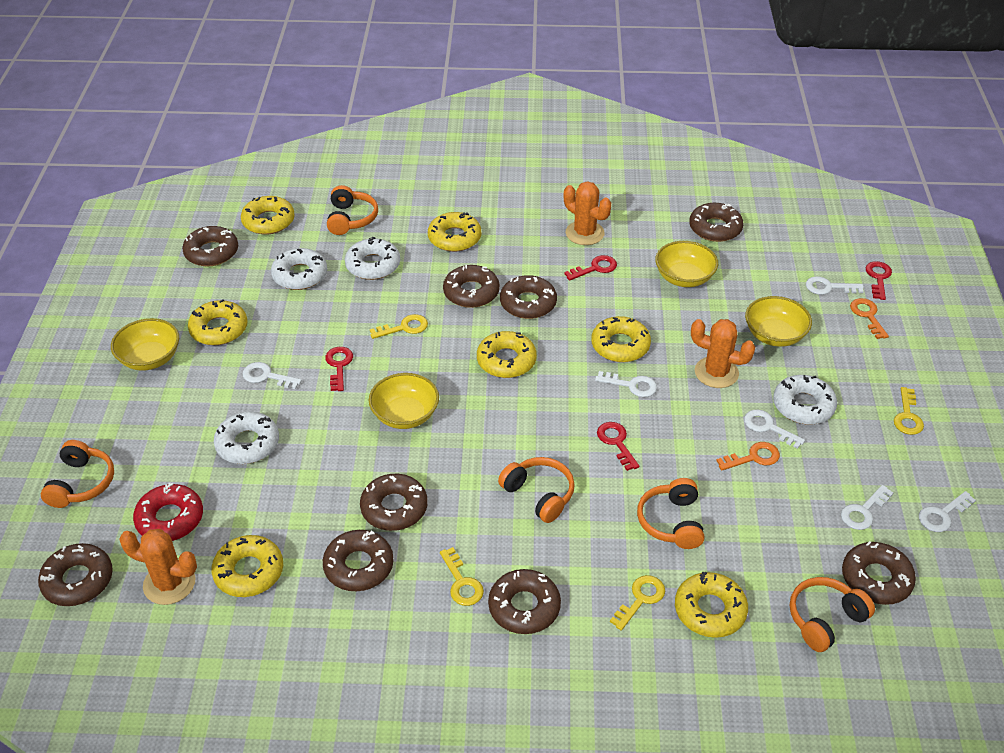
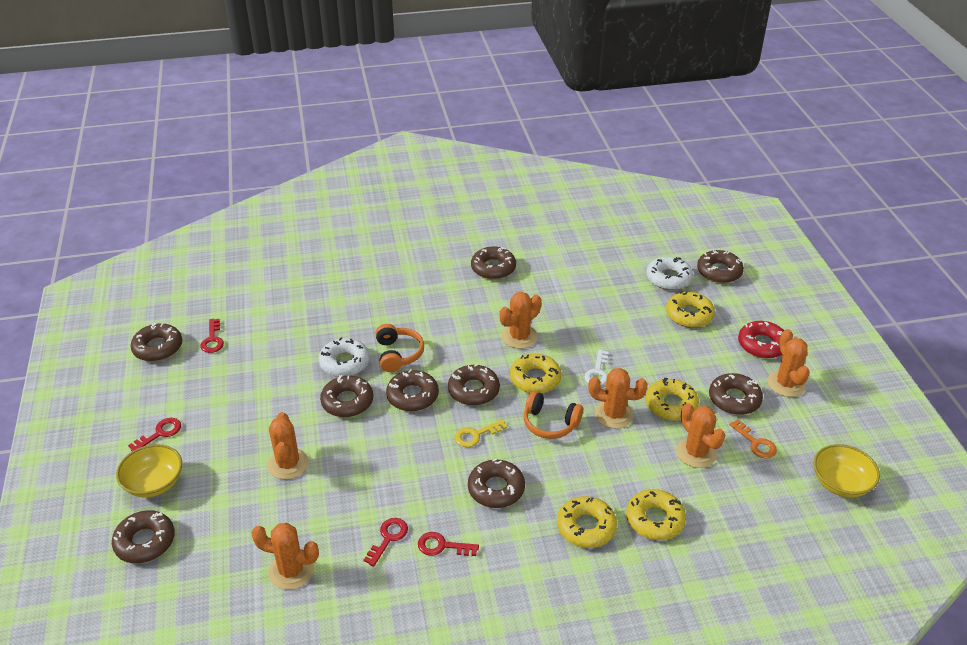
orange cactus: 3 -> 6
orange headphones: 5 -> 2
orange key: 2 -> 1
white donut: 4 -> 2
white key: 6 -> 1
yellow bowl: 4 -> 2
yellow donut: 7 -> 5
yellow key: 4 -> 1

